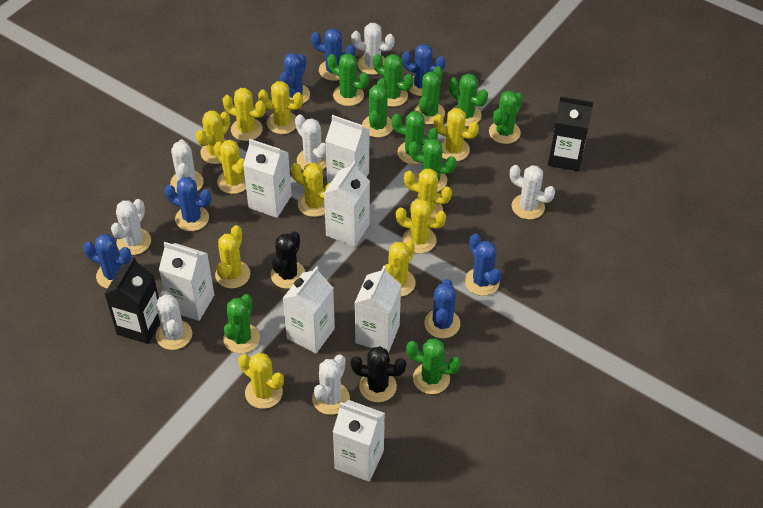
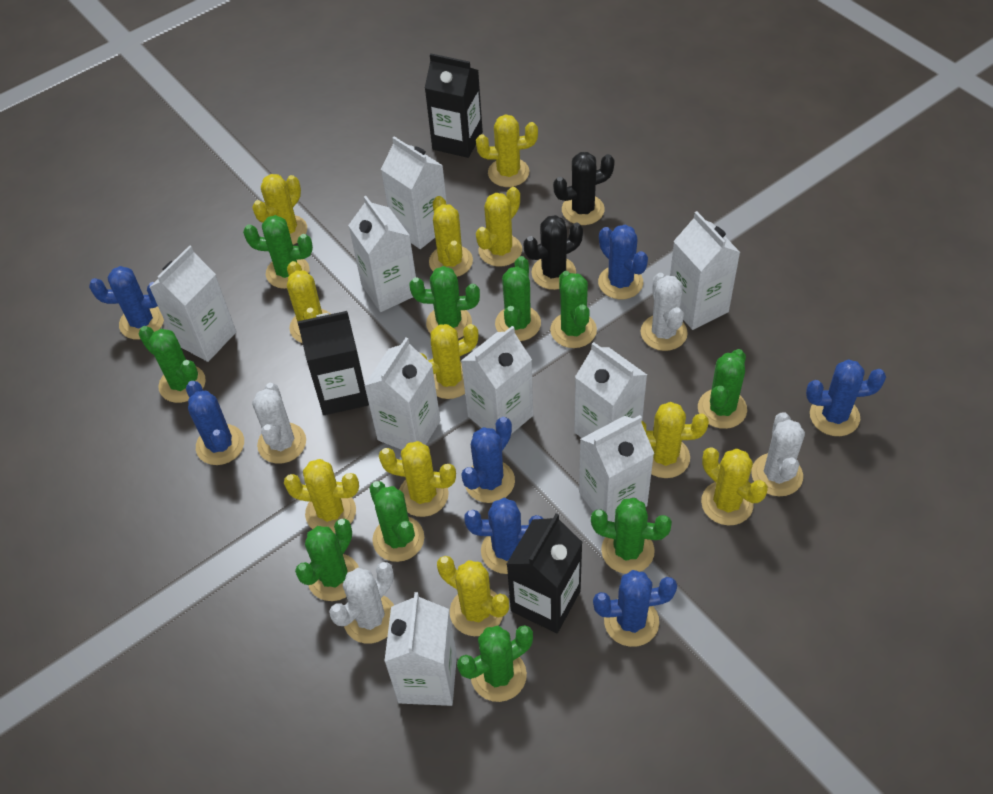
black carton: 2 -> 3
white cactus: 7 -> 4
white carton: 7 -> 9

